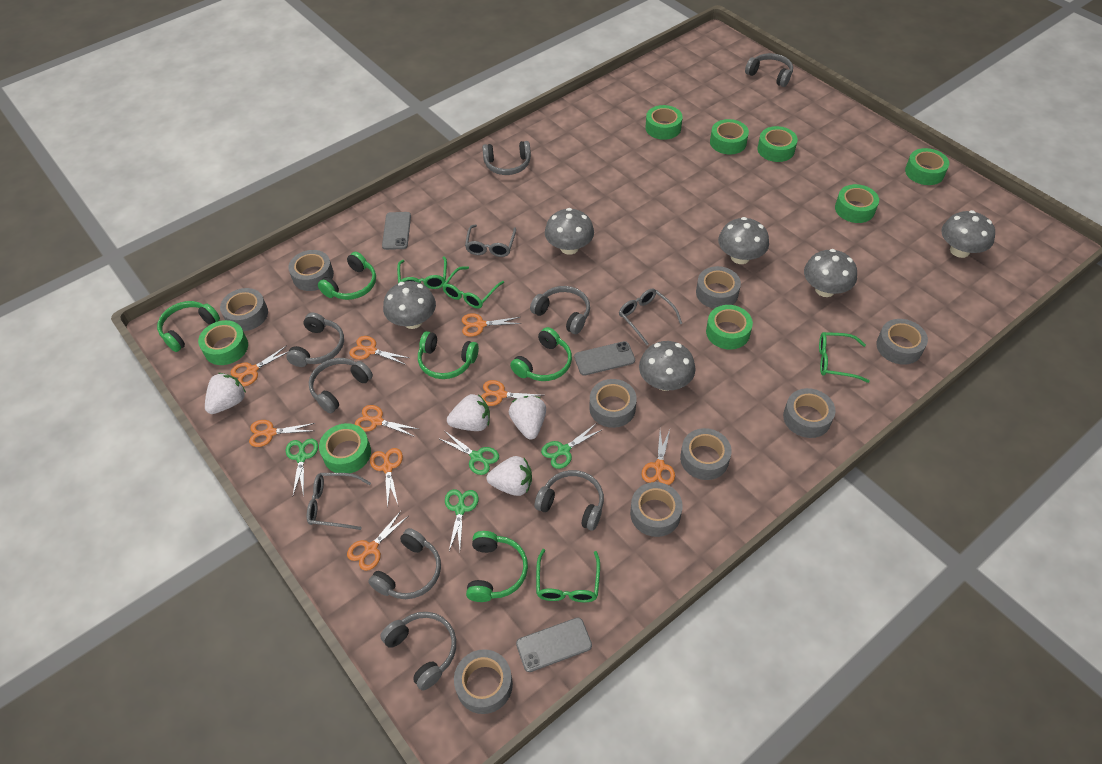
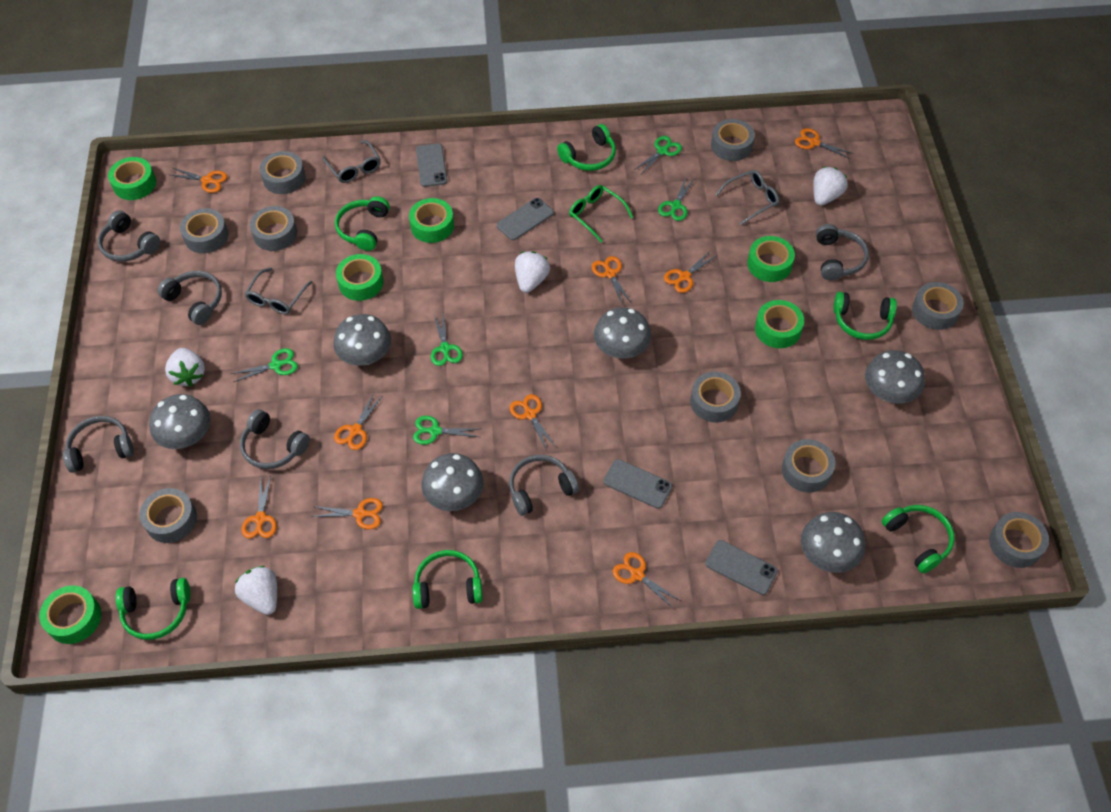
green glasses: 4 -> 1
green headphones: 5 -> 6
green scissors: 4 -> 5
green tape: 8 -> 6
grey headphones: 8 -> 6
grey phone: 3 -> 4

